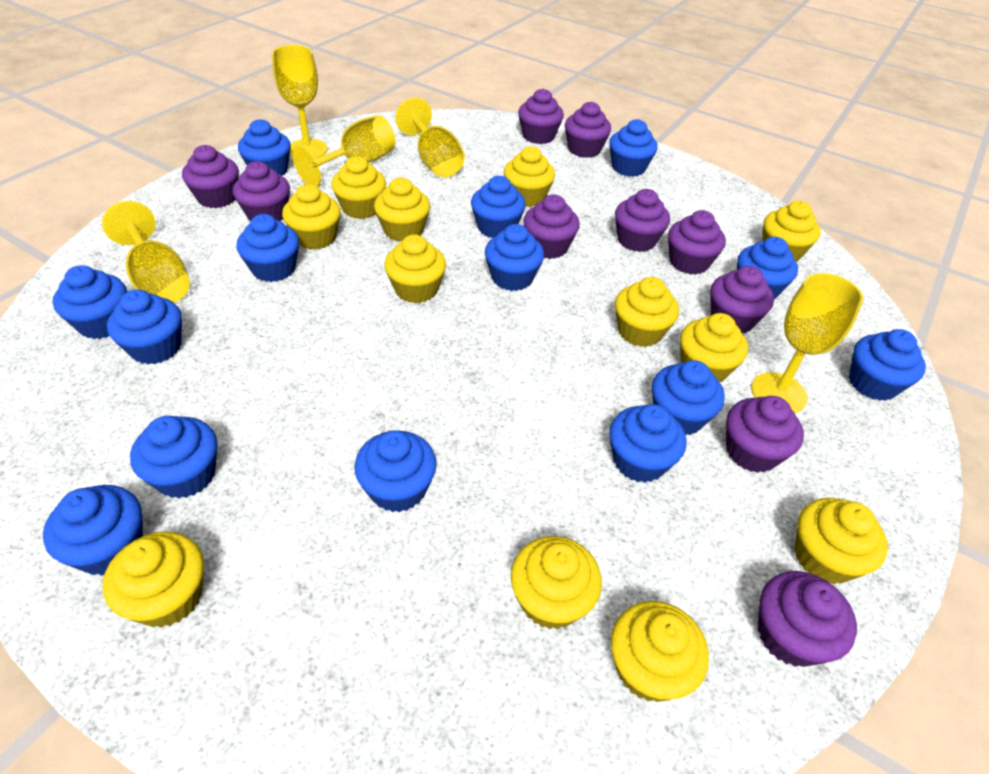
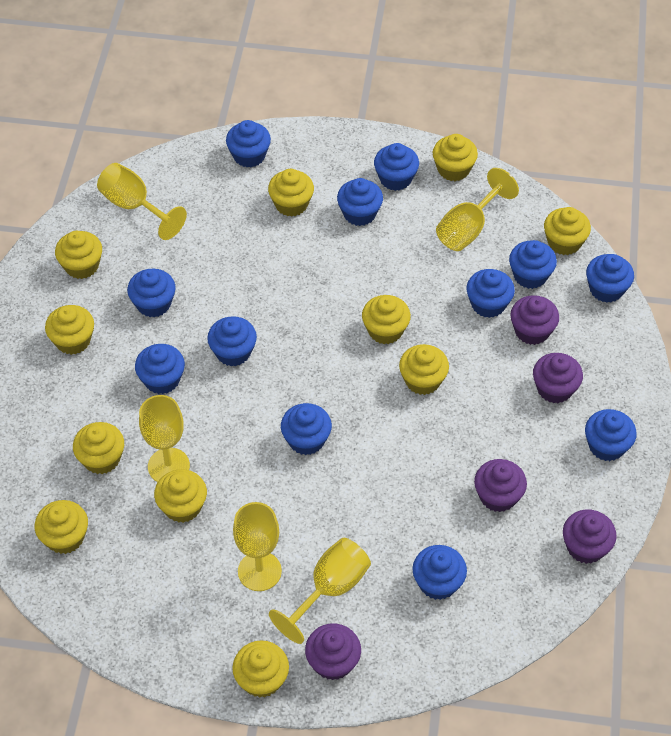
blue cupcake: 14 -> 12
purple cupcake: 10 -> 5
yellow cupcake: 12 -> 11

